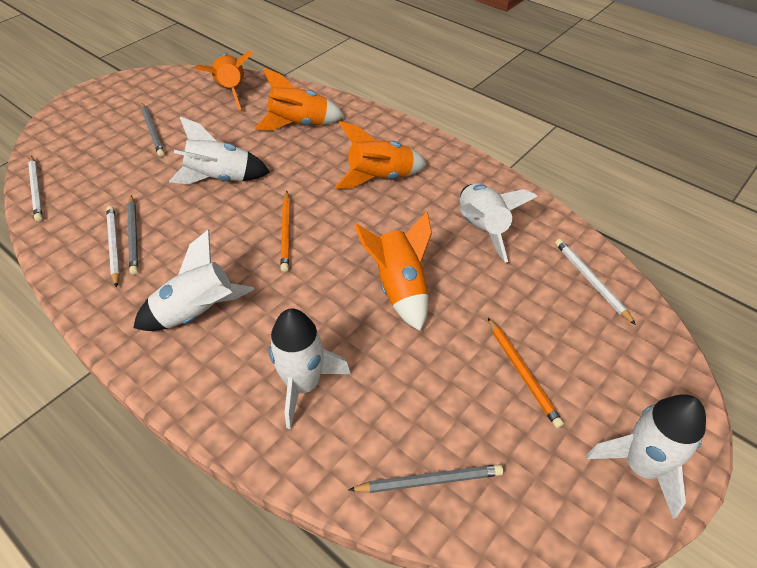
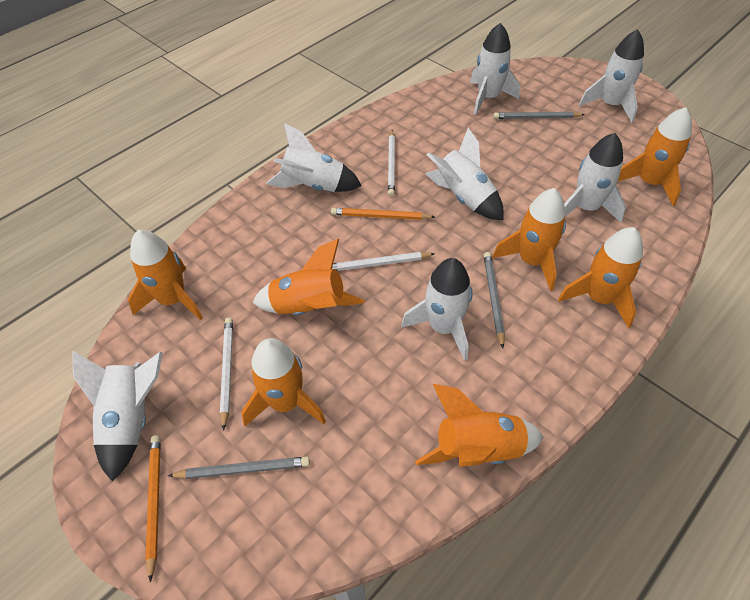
orange rocket: 4 -> 7
white rocket: 5 -> 7

